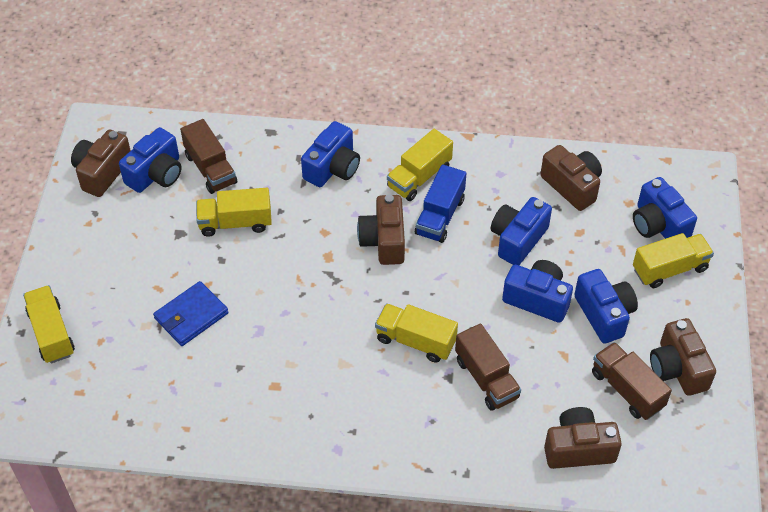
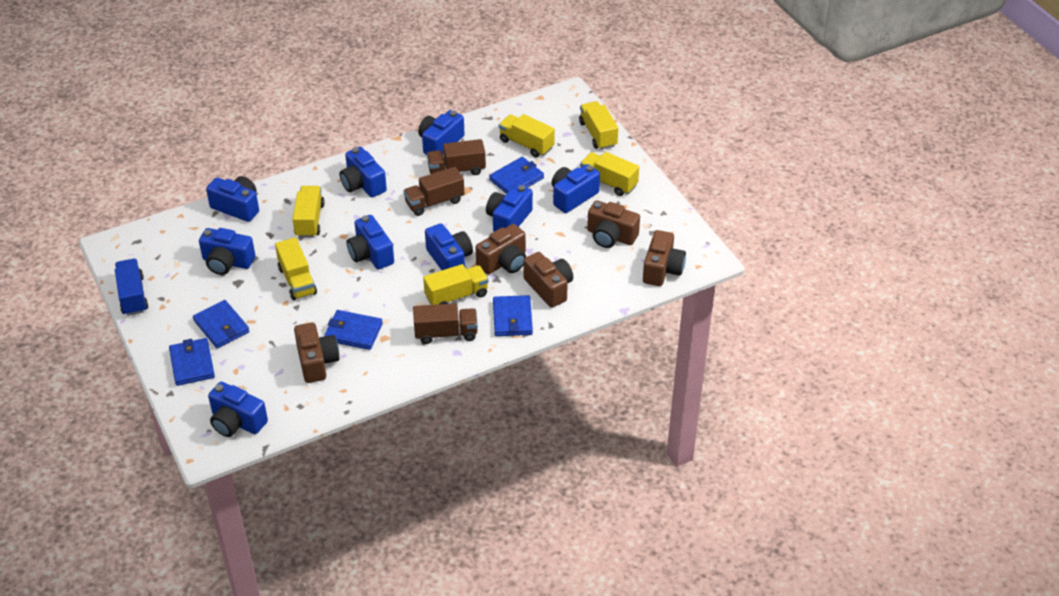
blue camera: 6 -> 9
blue wallet: 1 -> 5
yellow truck: 5 -> 6

